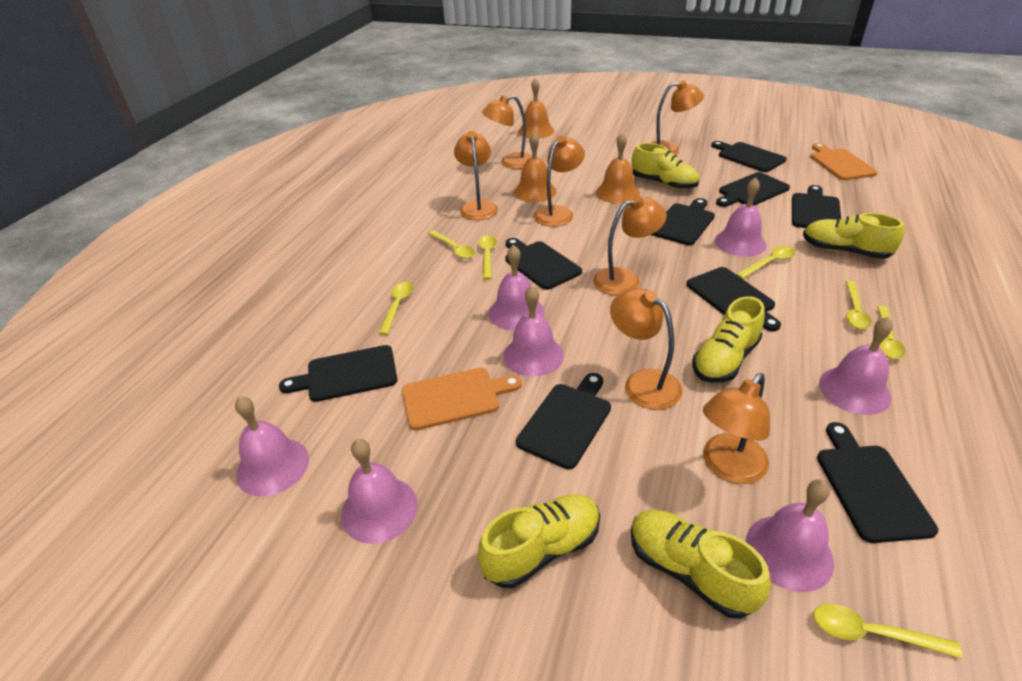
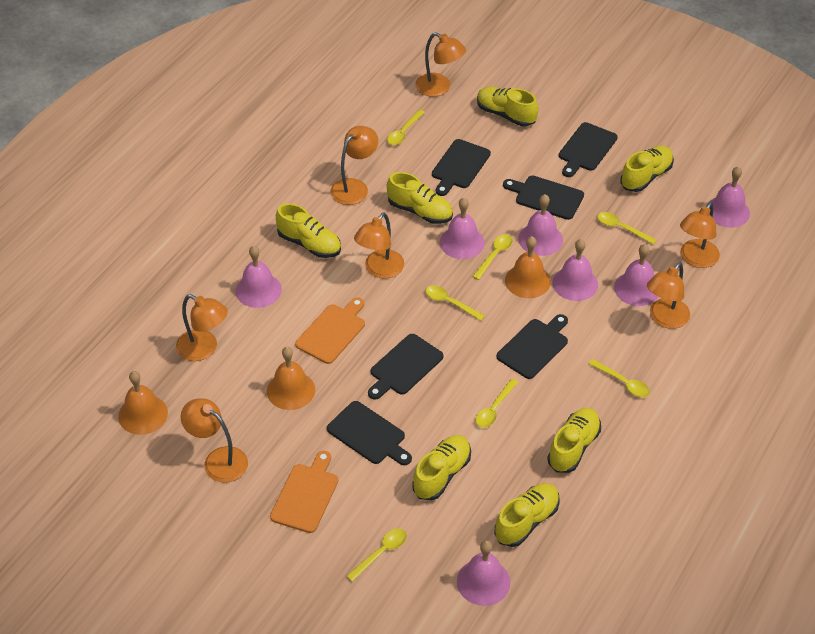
black cutting board: 9 -> 6
yellow shoe: 5 -> 7

